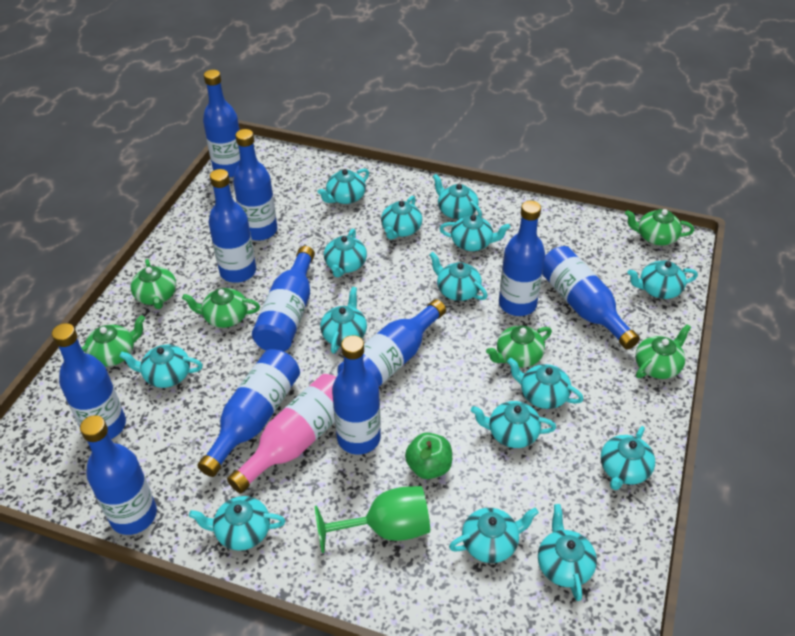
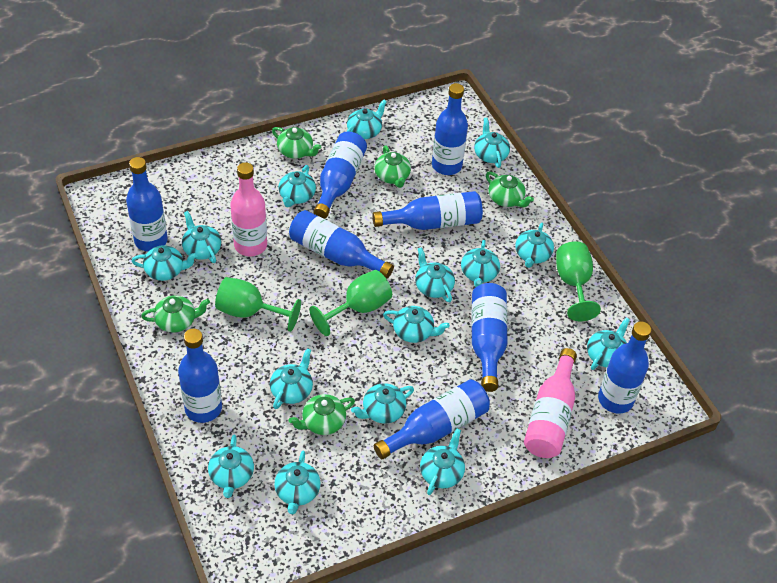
blue bottle: 11 -> 9
green apple: 1 -> 0
green goblet: 1 -> 3
green teapot: 6 -> 5
pink bottle: 1 -> 2

